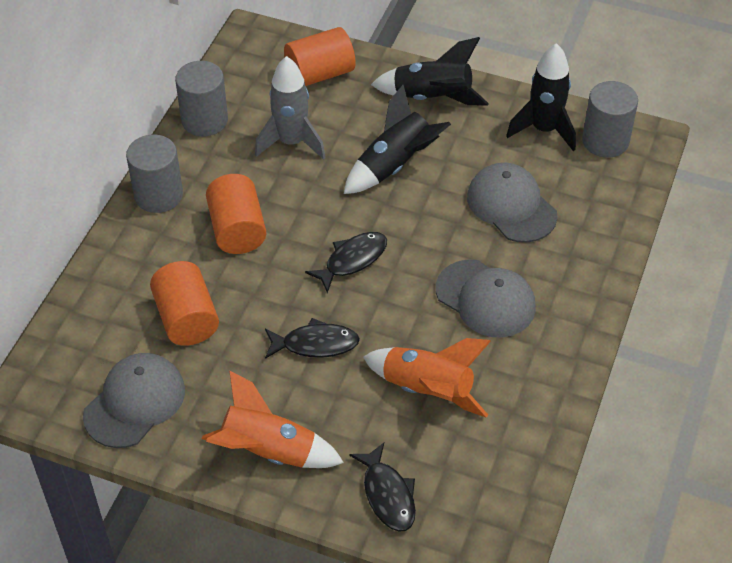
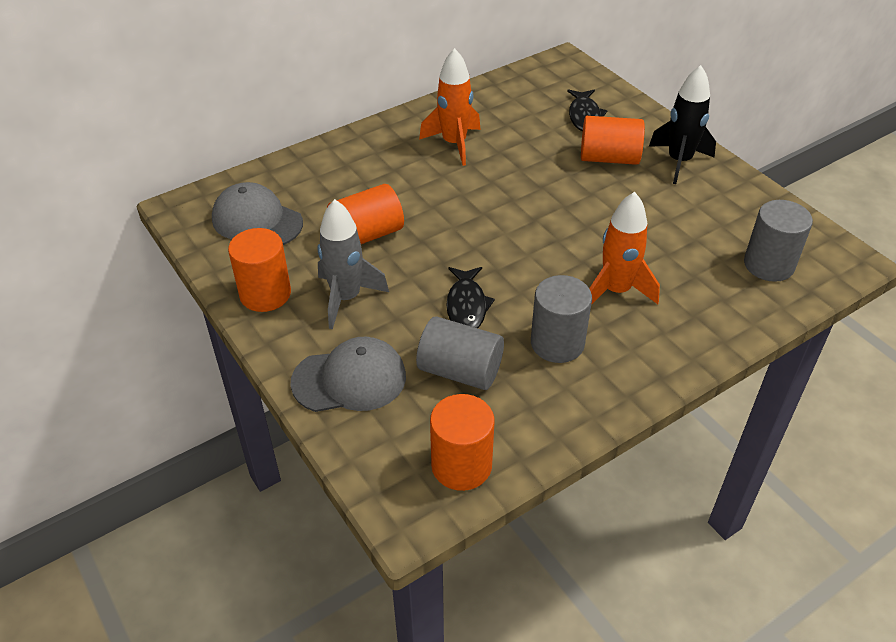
black fish: 3 -> 2
black rocket: 3 -> 1
grey cap: 3 -> 2
orange cylinder: 3 -> 4

